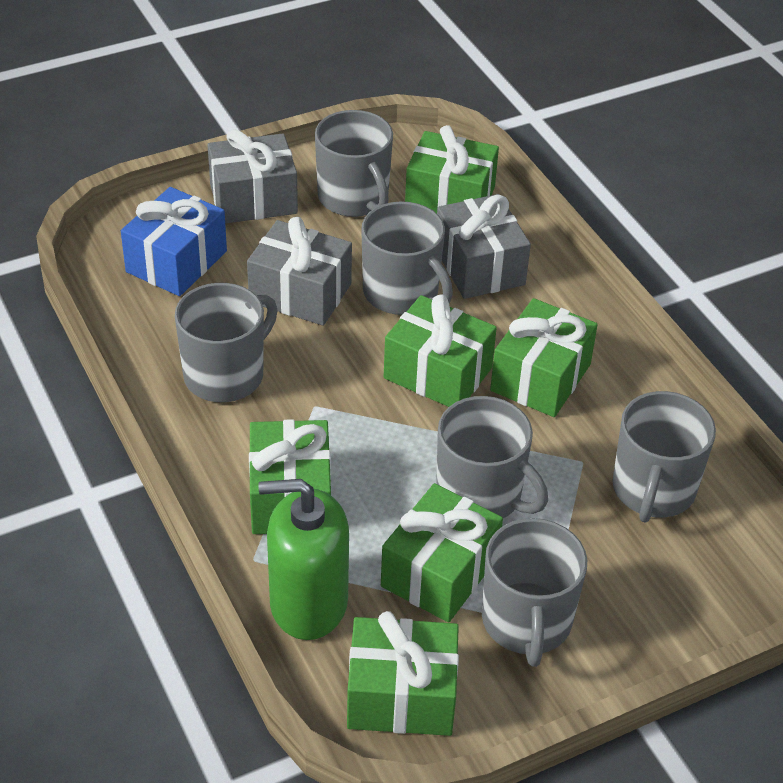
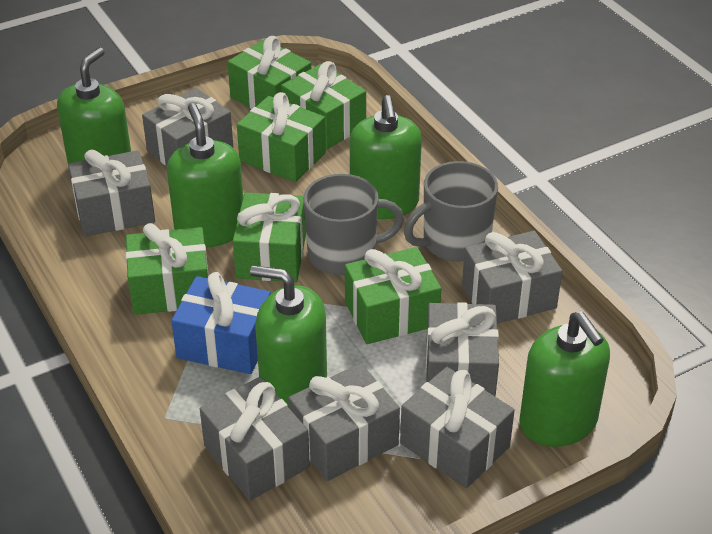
green soap dispenser: 1 -> 5
grey gift: 3 -> 7
grey mug: 6 -> 2

